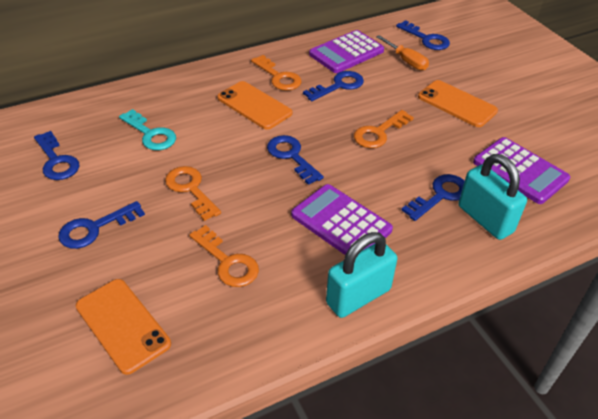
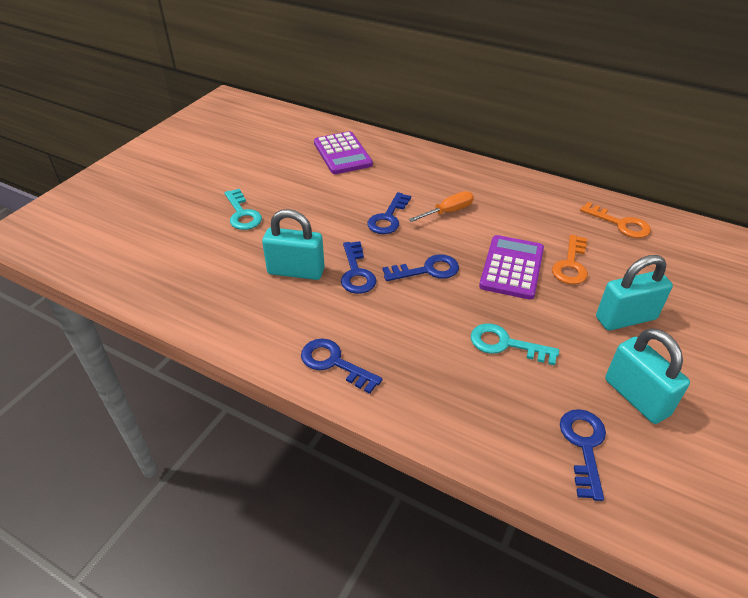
blue key: 6 -> 5
orange key: 4 -> 2
orange phone: 3 -> 0
purple calculator: 3 -> 2
turquoise key: 1 -> 2
turquoise padlock: 2 -> 3

